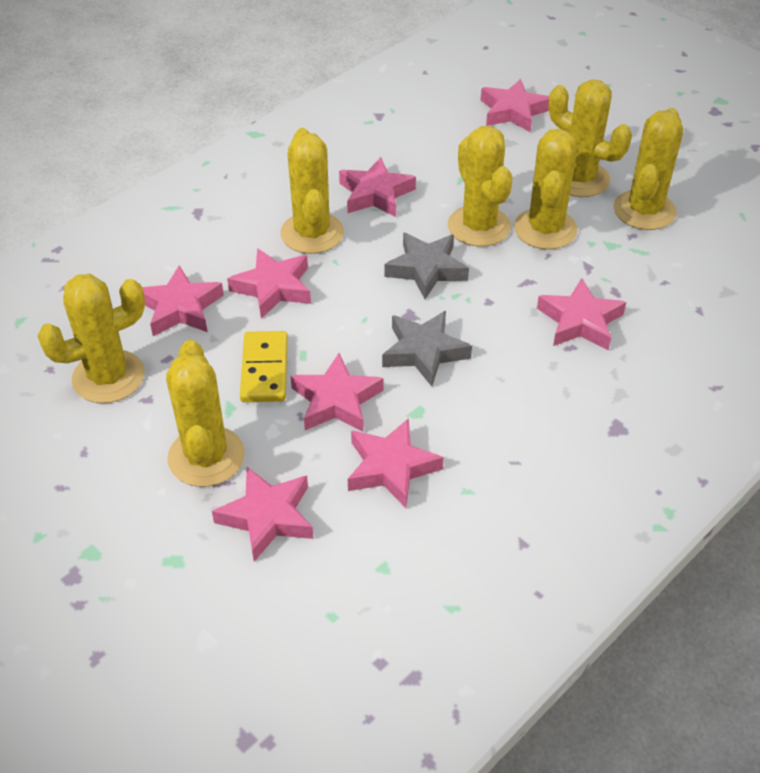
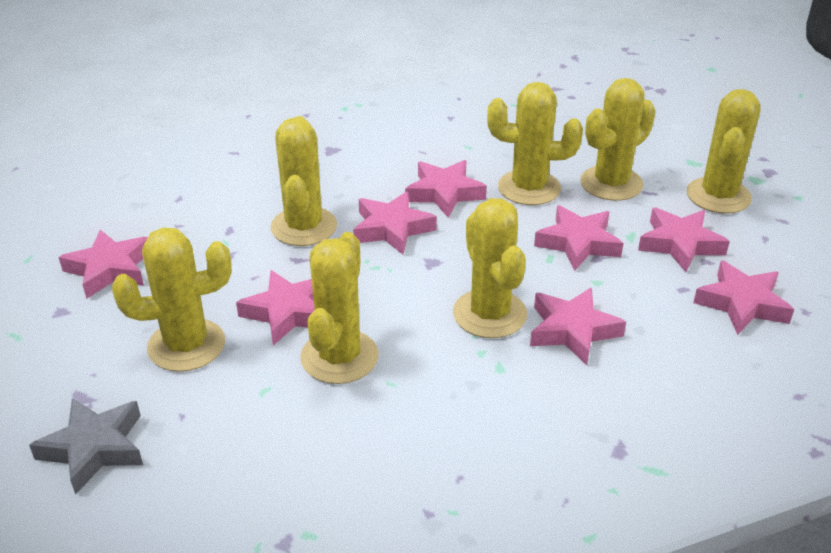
grey star: 2 -> 1
yellow domino: 1 -> 0

